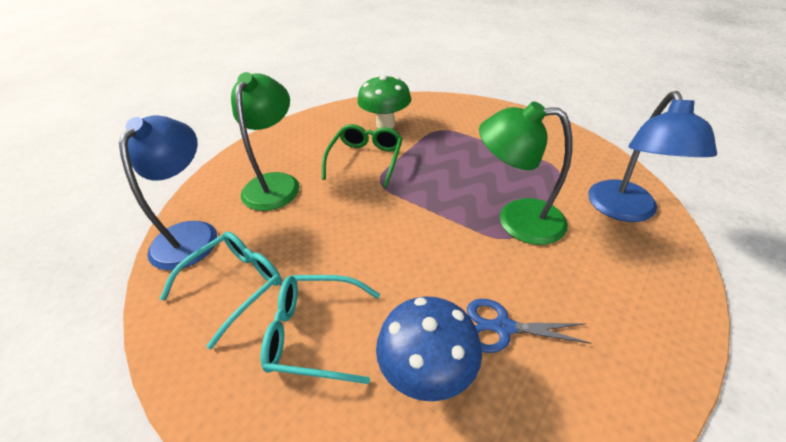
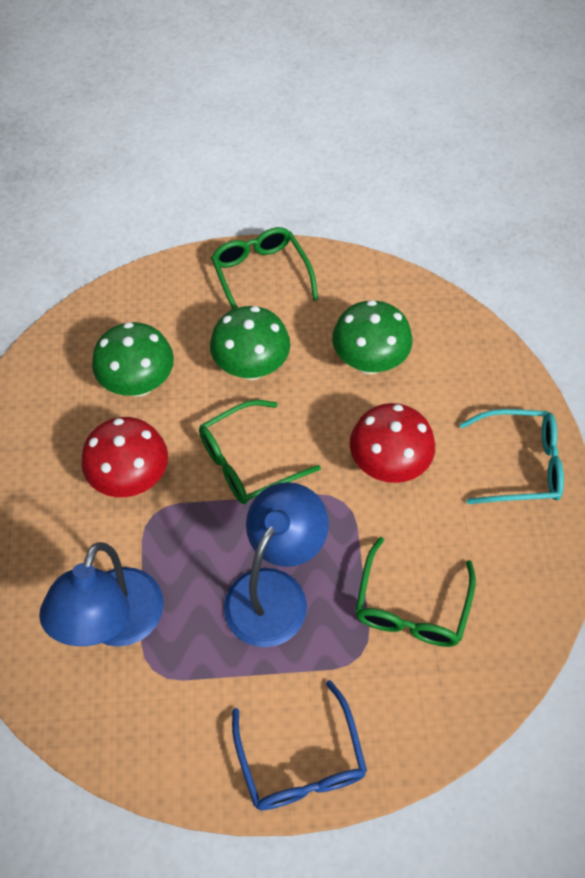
blue glasses: 0 -> 1
blue mushroom: 1 -> 0
blue scissors: 1 -> 0
green glasses: 1 -> 3
green lamp: 2 -> 0
green mushroom: 1 -> 3
red mushroom: 0 -> 2
turquoise glasses: 2 -> 1

